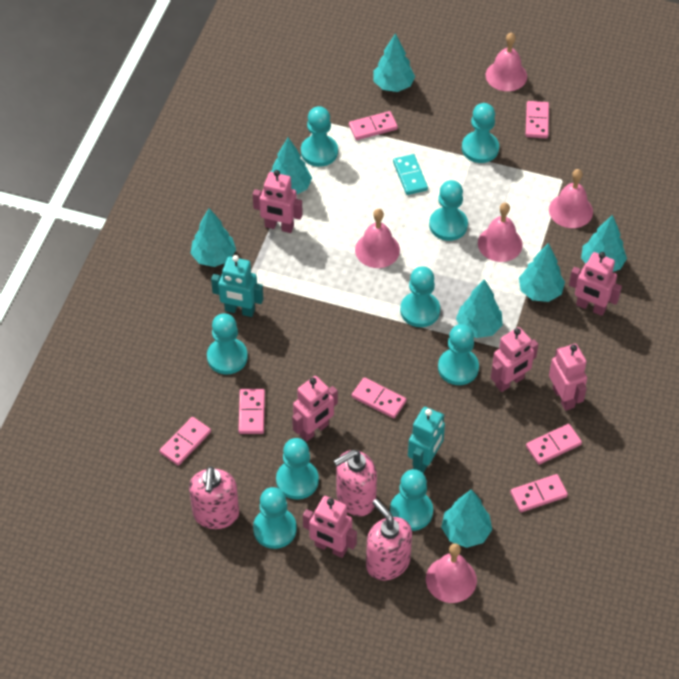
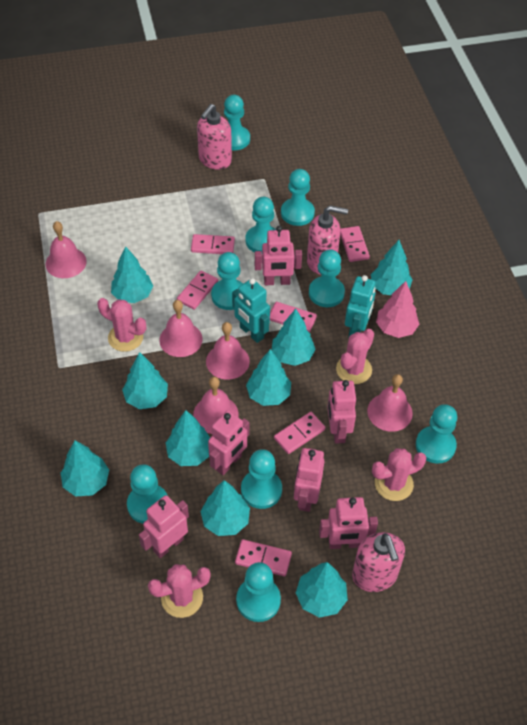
pink cactus: 0 -> 4
pink domino: 7 -> 6
pink tree: 0 -> 1
turquoise domino: 1 -> 0
turquoise tree: 7 -> 9

